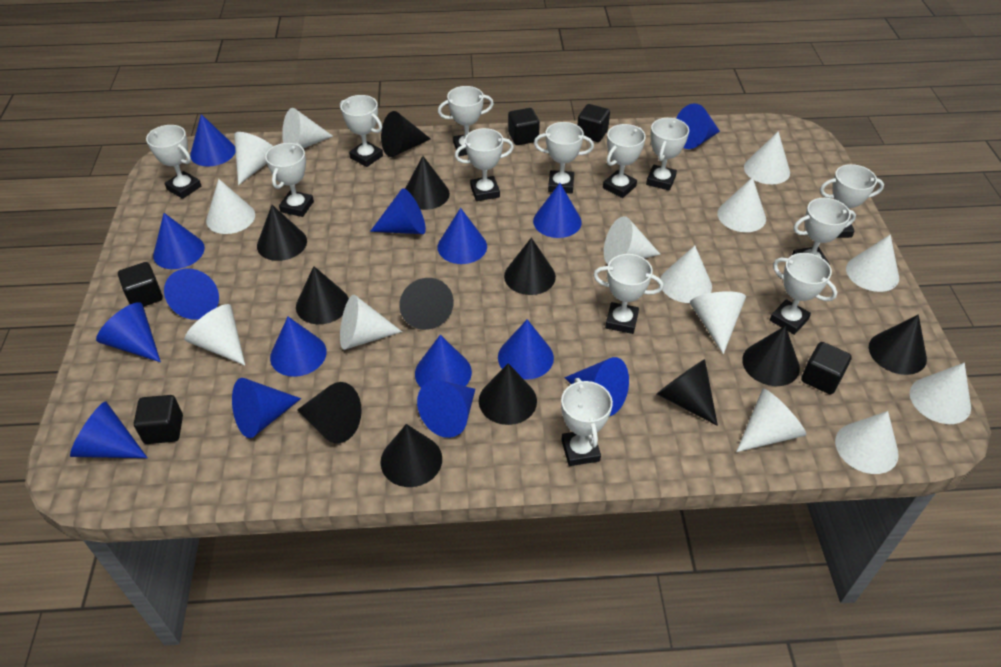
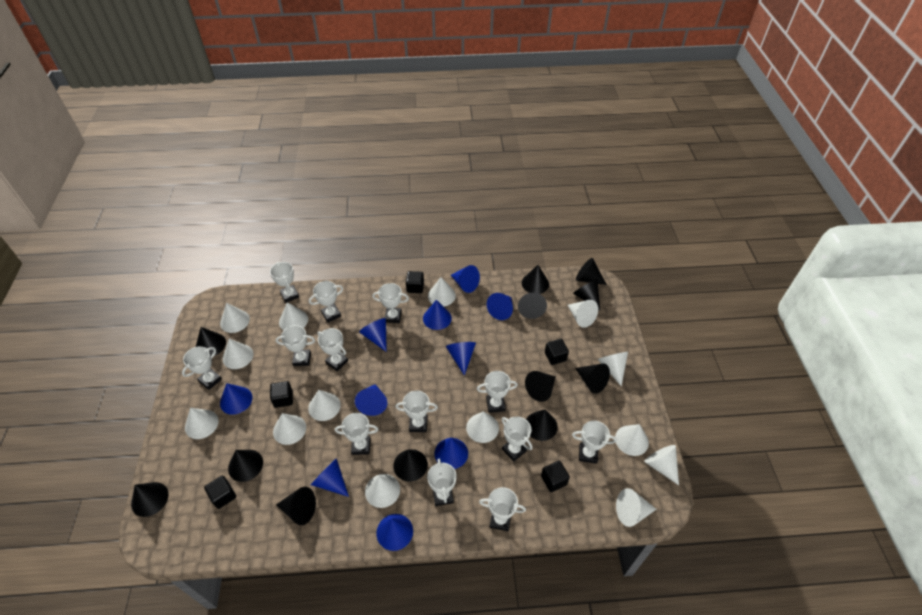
blue cone: 15 -> 10

